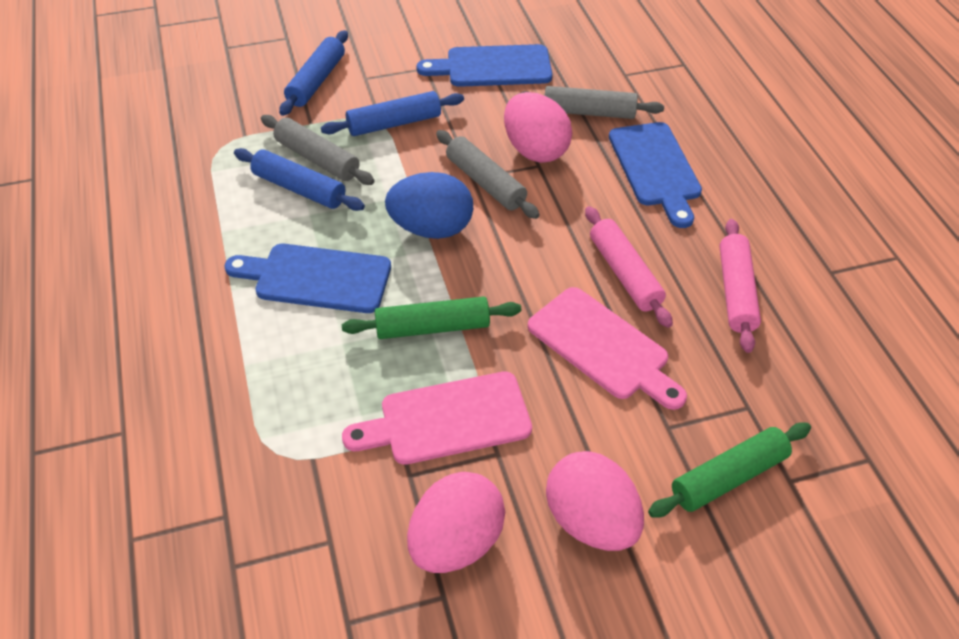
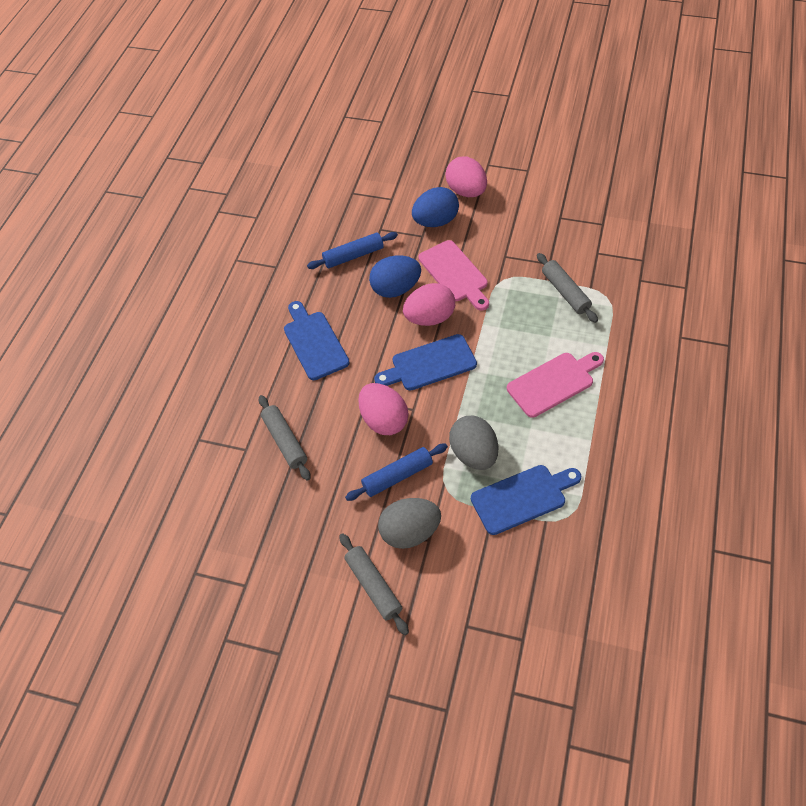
blue egg: 1 -> 2
blue rolling pin: 3 -> 2
green rolling pin: 2 -> 0
grey egg: 0 -> 2
pink rolling pin: 2 -> 0

